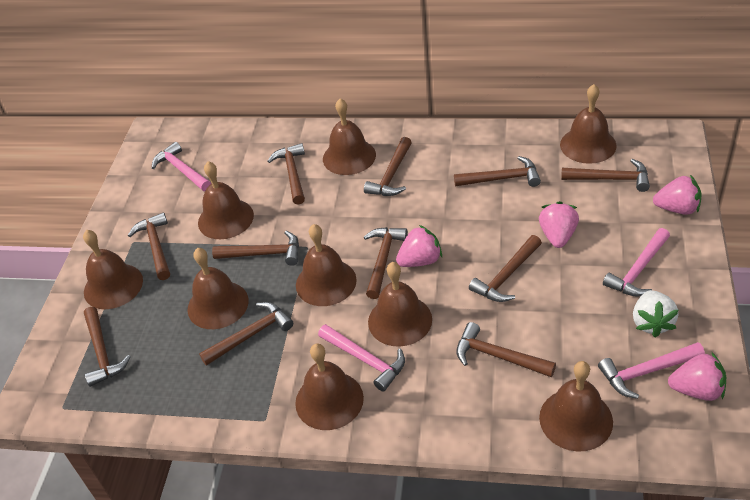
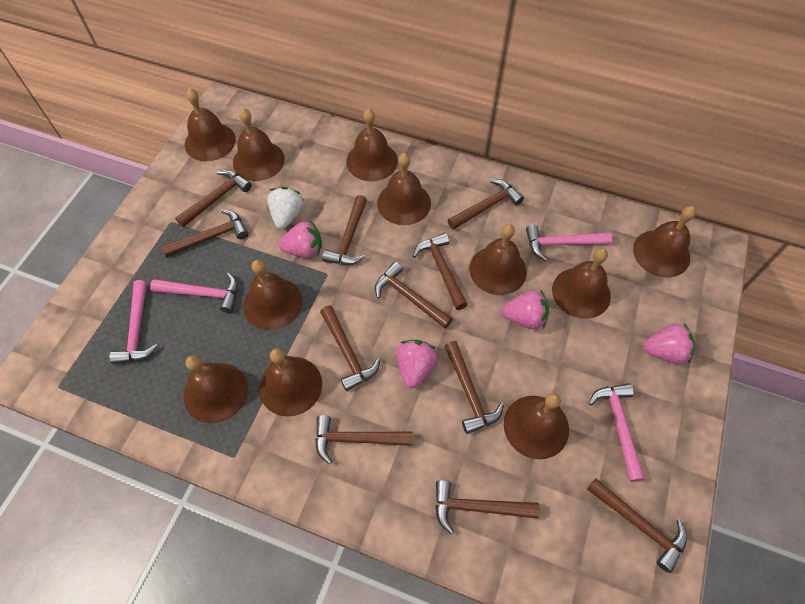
brown bell: 9 -> 11

